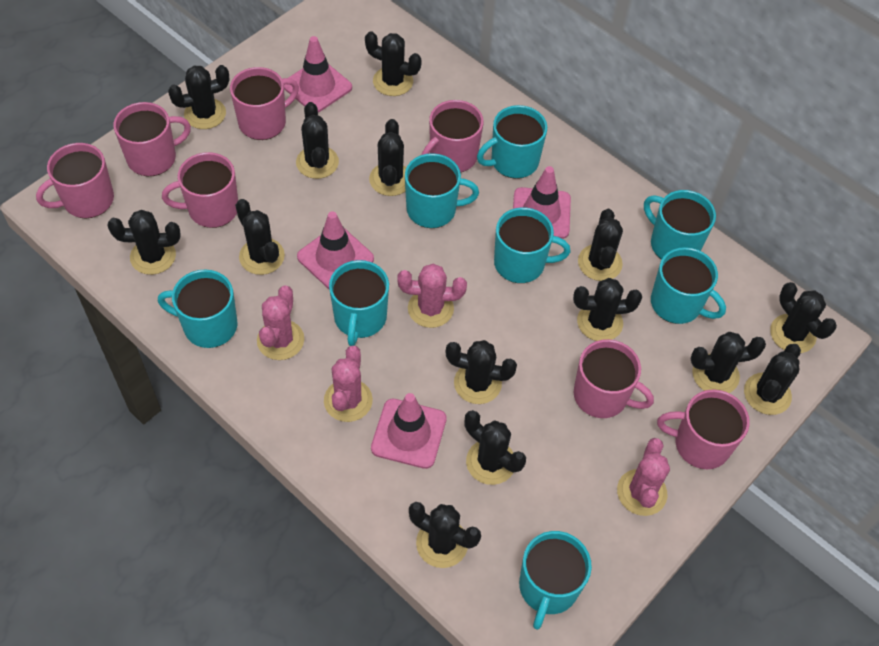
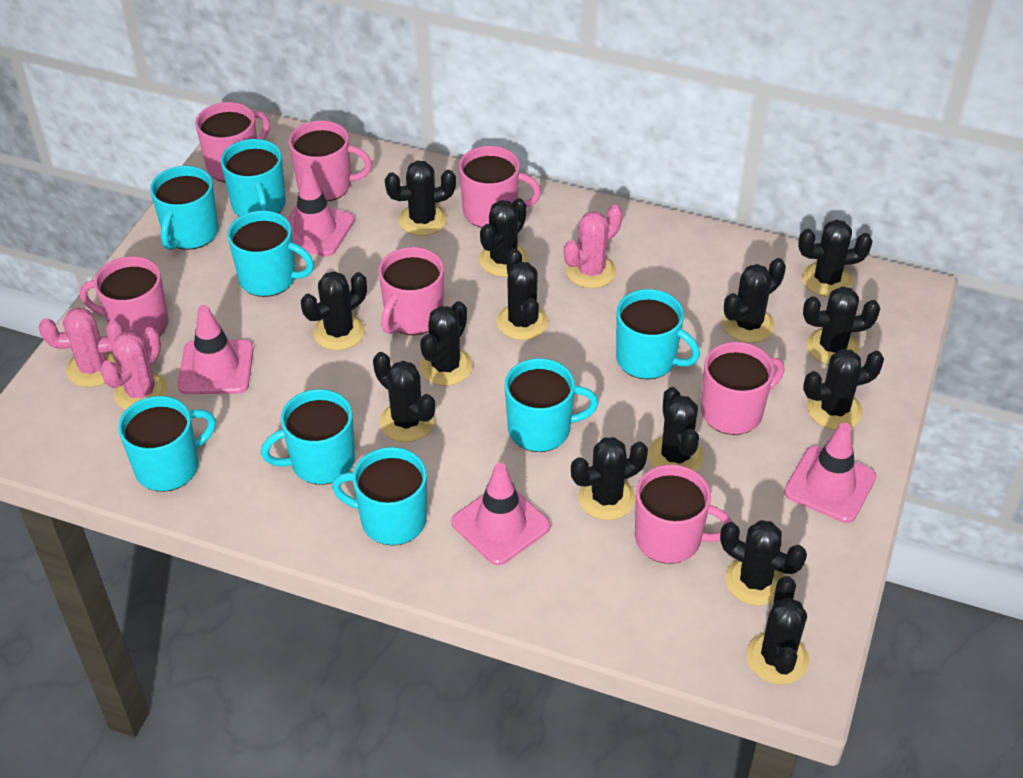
pink cactus: 4 -> 3

